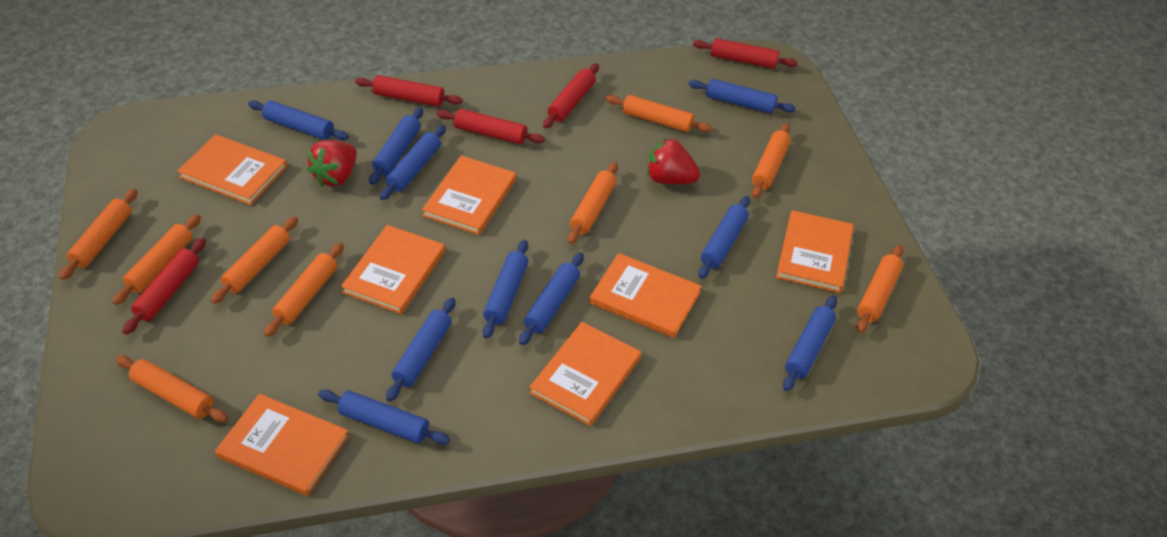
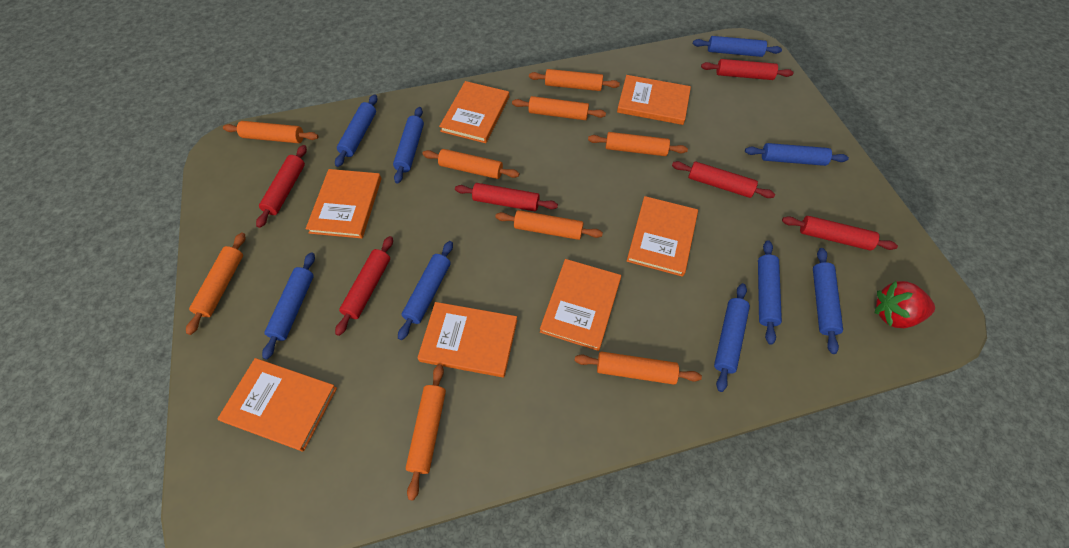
blue rolling pin: 10 -> 9
red rolling pin: 5 -> 6
red strawberry: 2 -> 1

